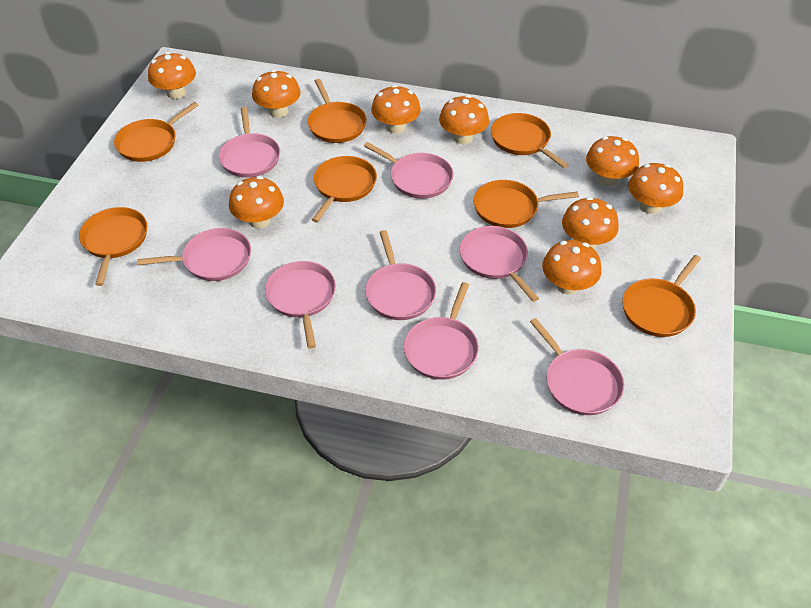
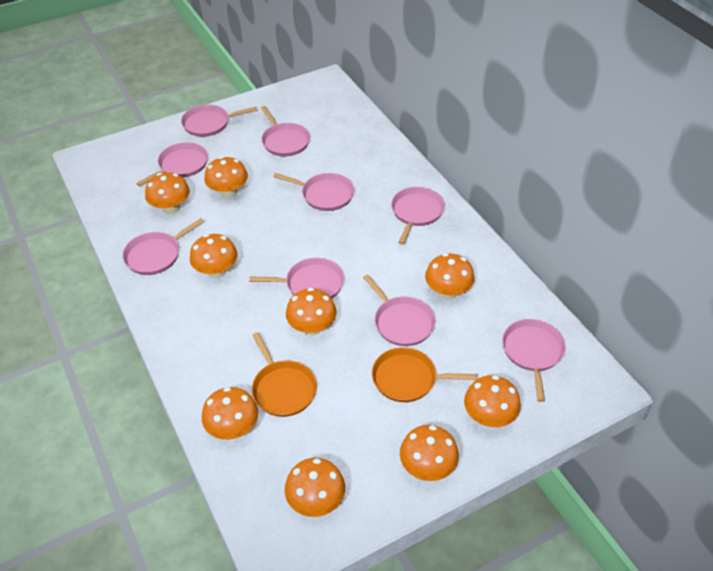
orange pan: 7 -> 2
pink pan: 8 -> 9

